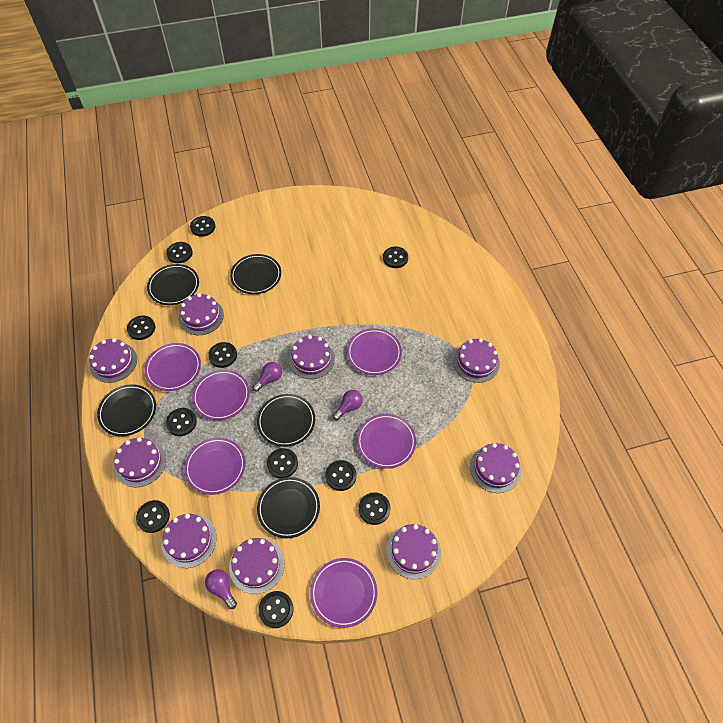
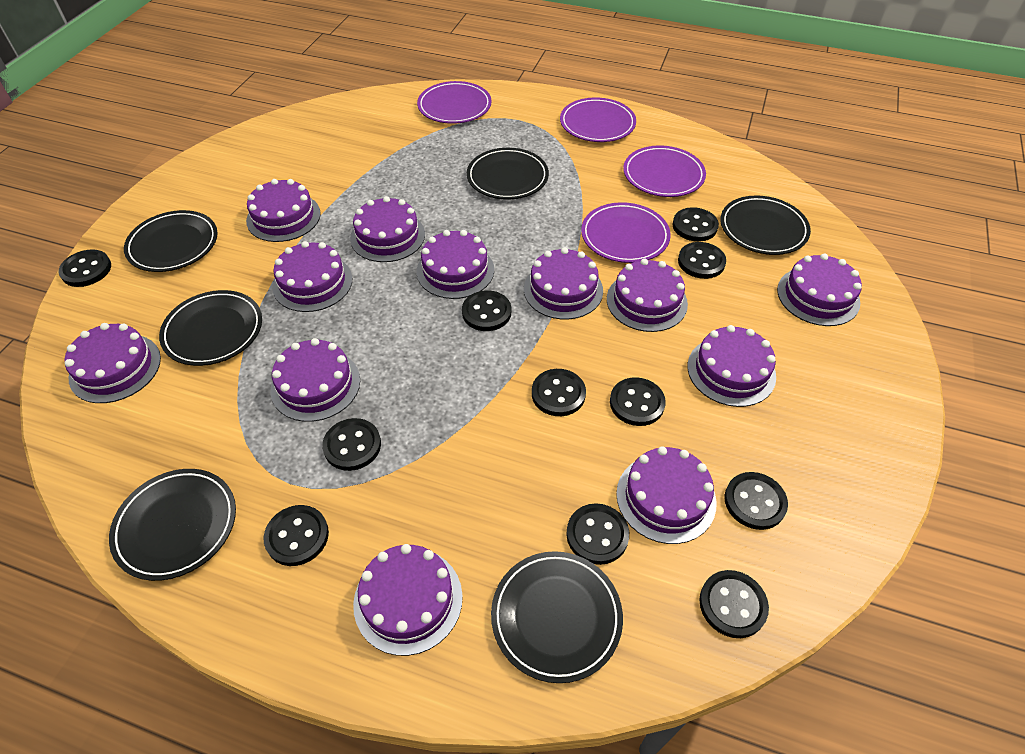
black plate: 5 -> 6
purple cake: 9 -> 12
purple light bulb: 3 -> 0
purple plate: 6 -> 4

